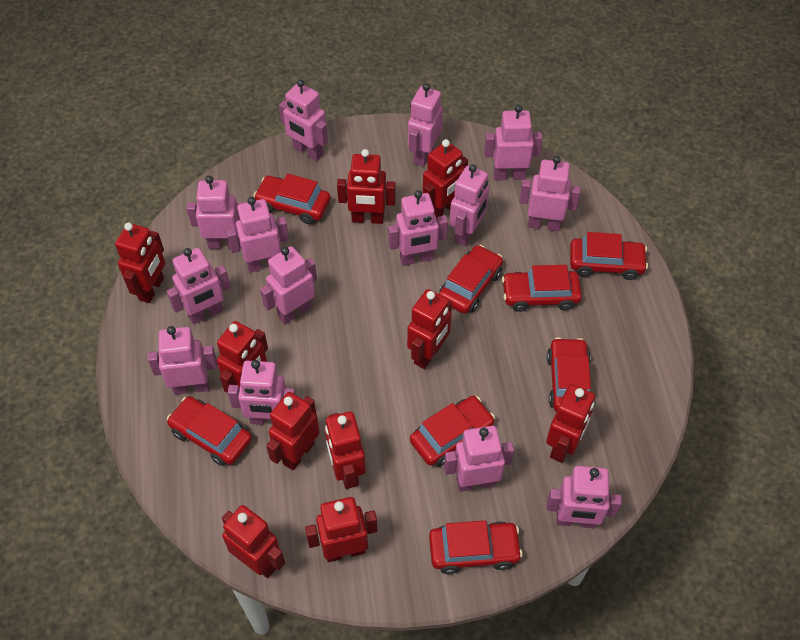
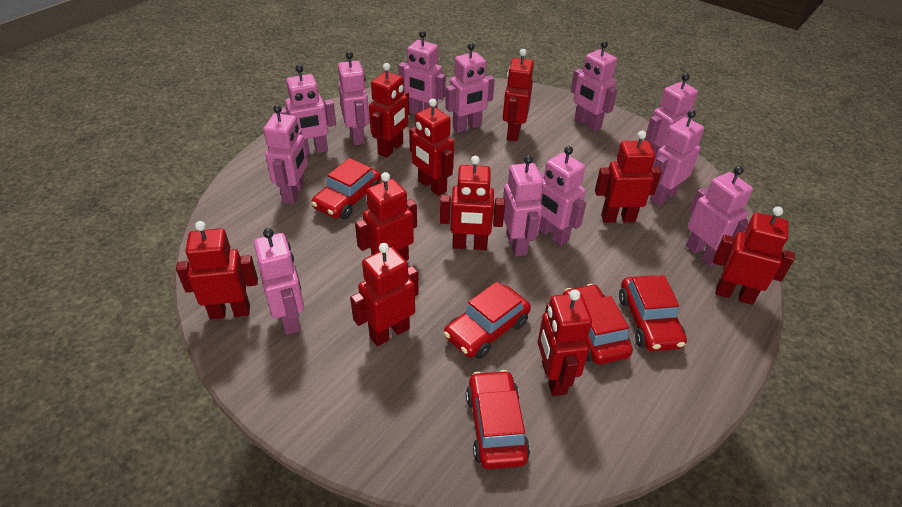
pink robot: 14 -> 12
red car: 8 -> 5

